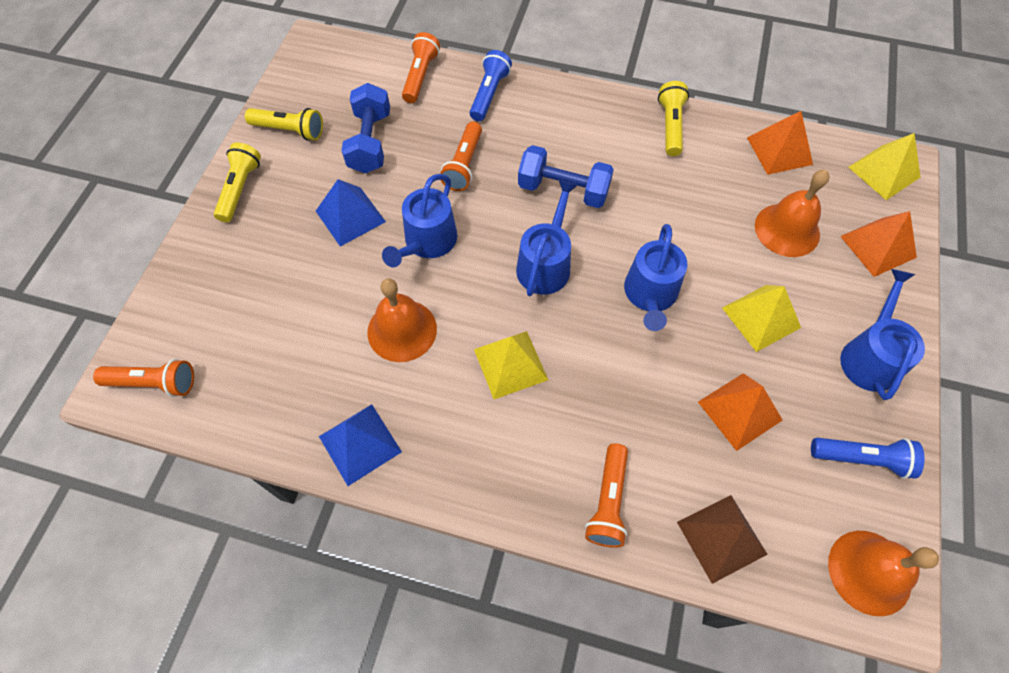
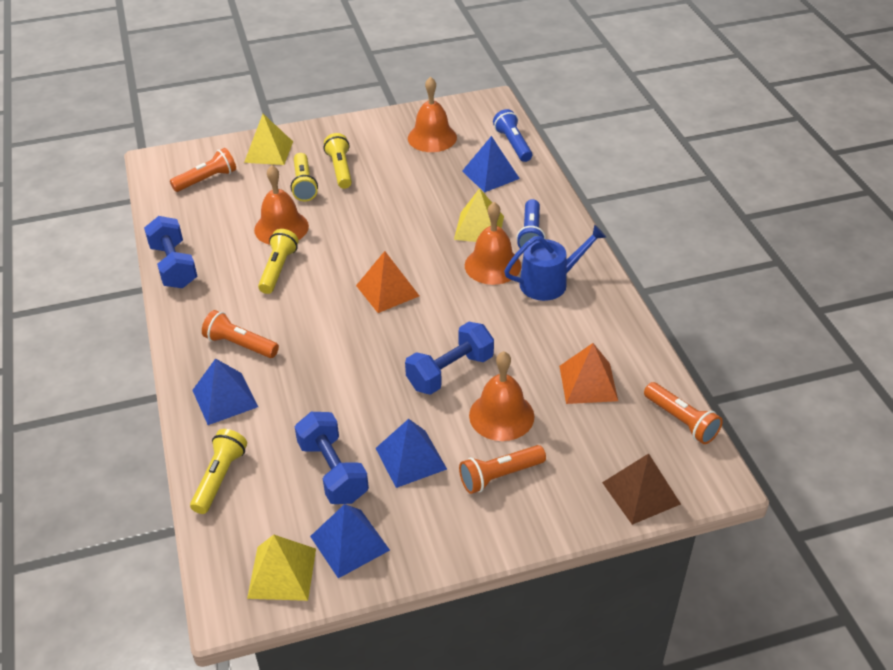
blue dumbbell: 2 -> 3
blue pyramid: 2 -> 4
blue watering can: 4 -> 1
orange bell: 3 -> 4
orange pyramid: 3 -> 2
yellow flashlight: 3 -> 4

